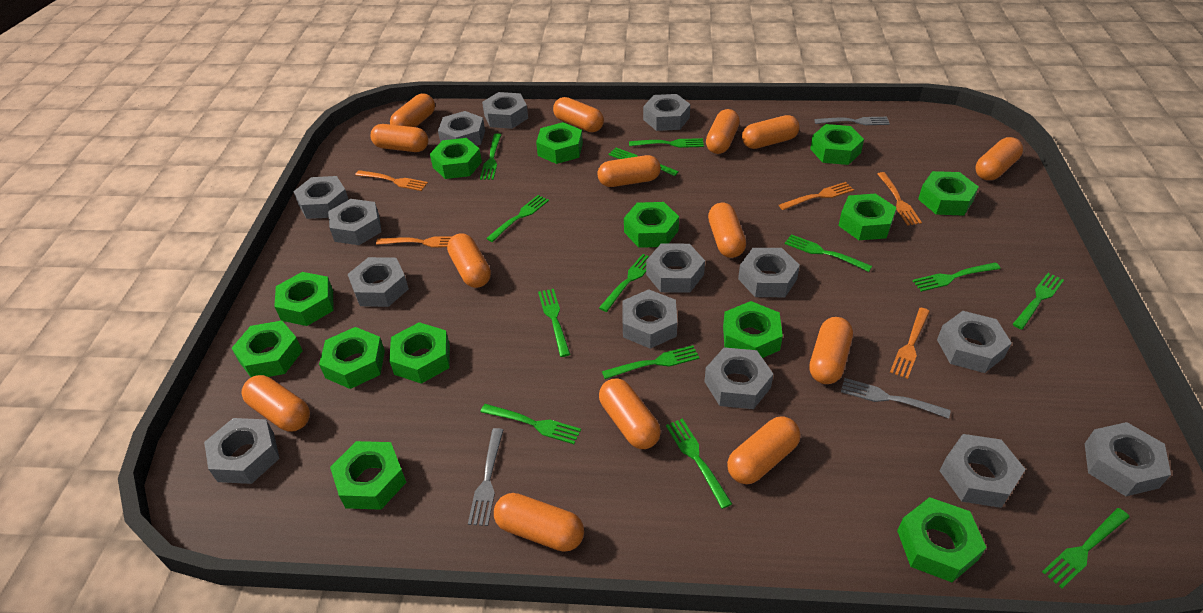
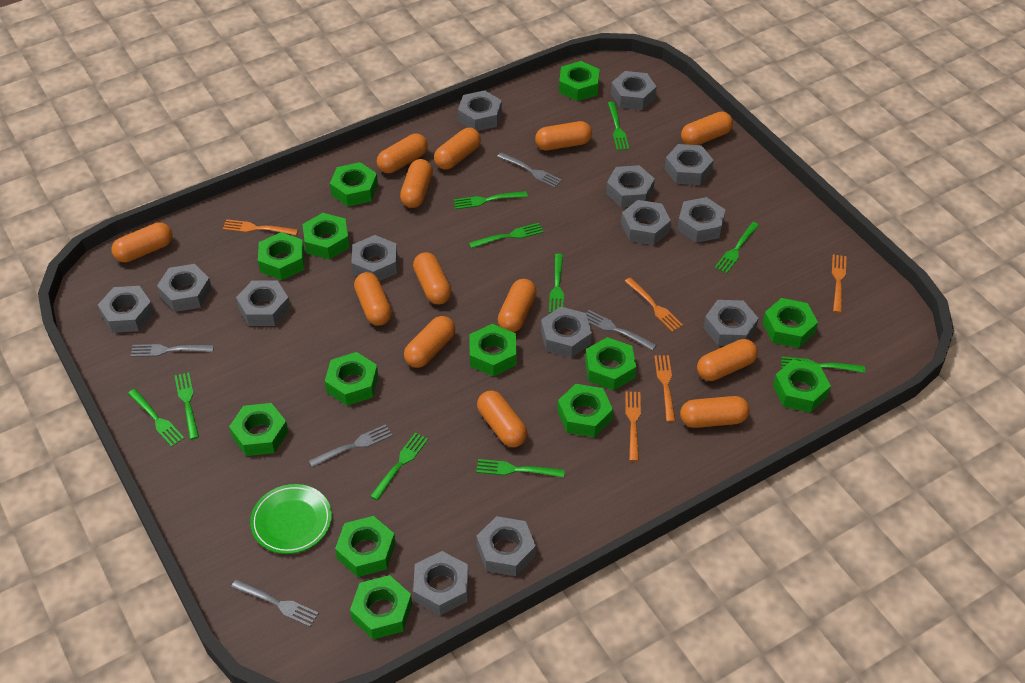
green fork: 13 -> 10
green plate: 0 -> 1
grey fork: 3 -> 5
orange capsule: 14 -> 13

